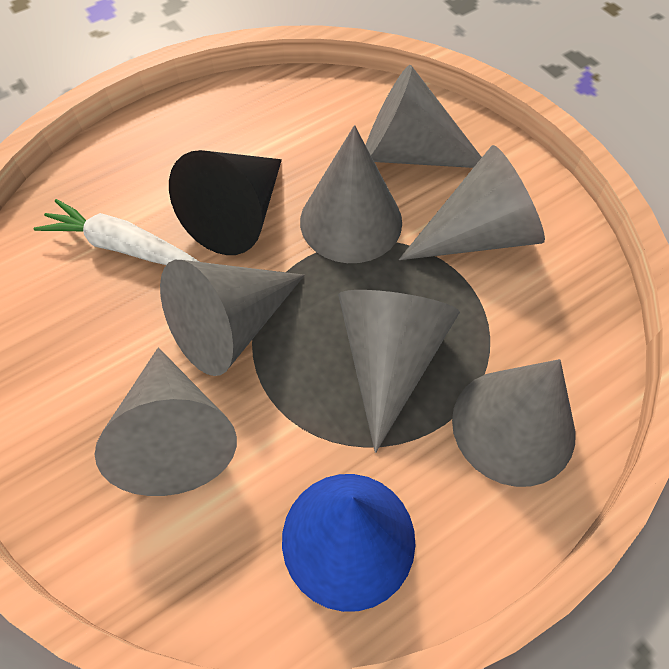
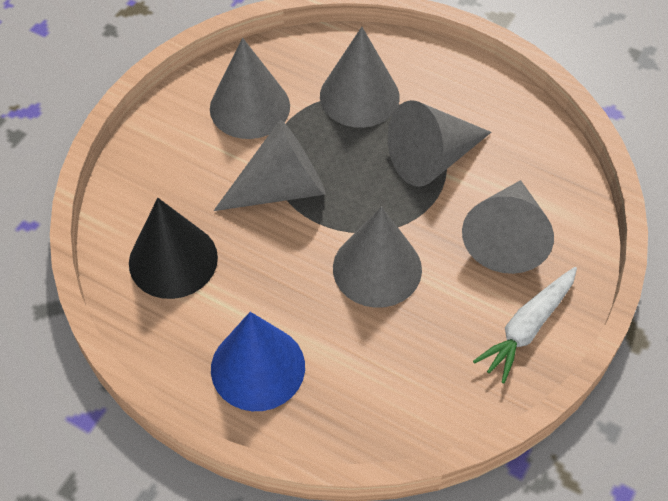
grey cone: 7 -> 6

